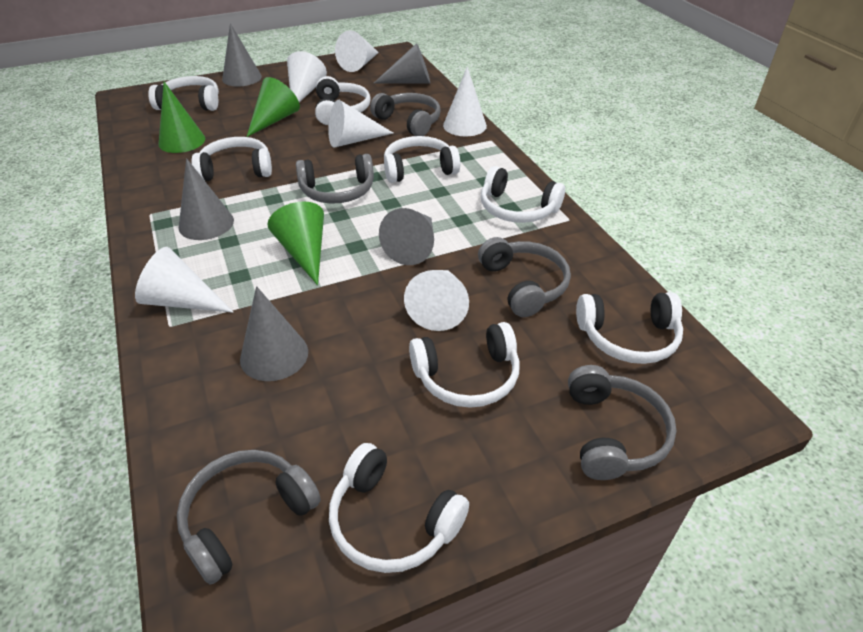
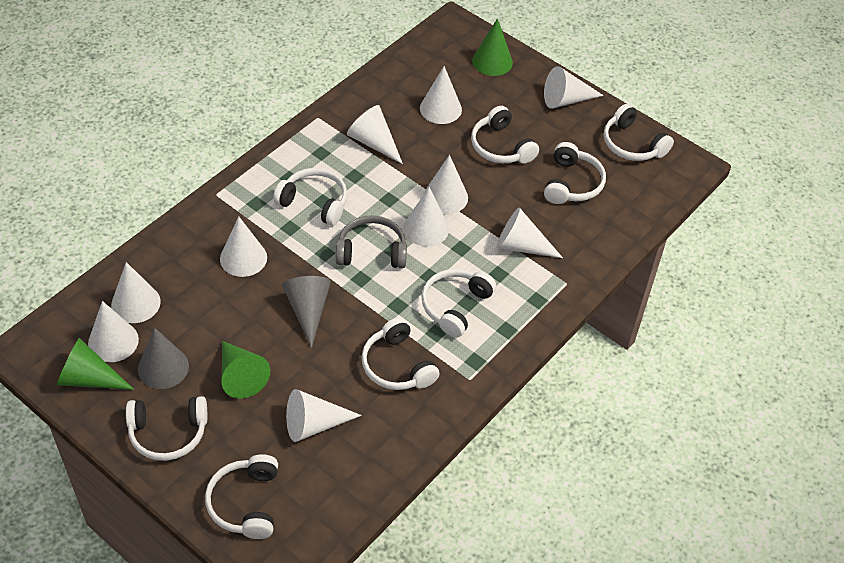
grey cone: 5 -> 2
grey headphones: 5 -> 1
white cone: 6 -> 10

